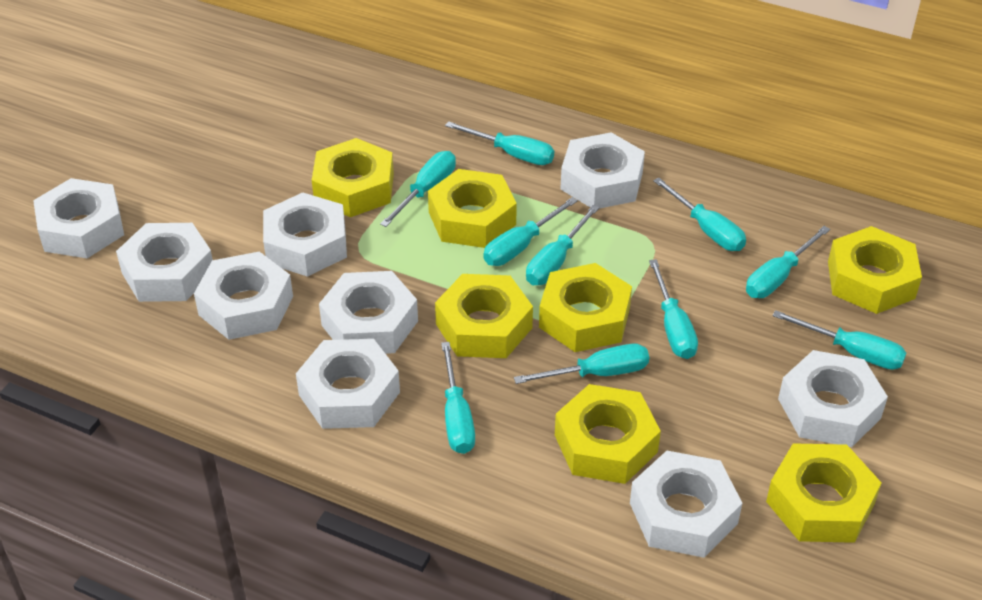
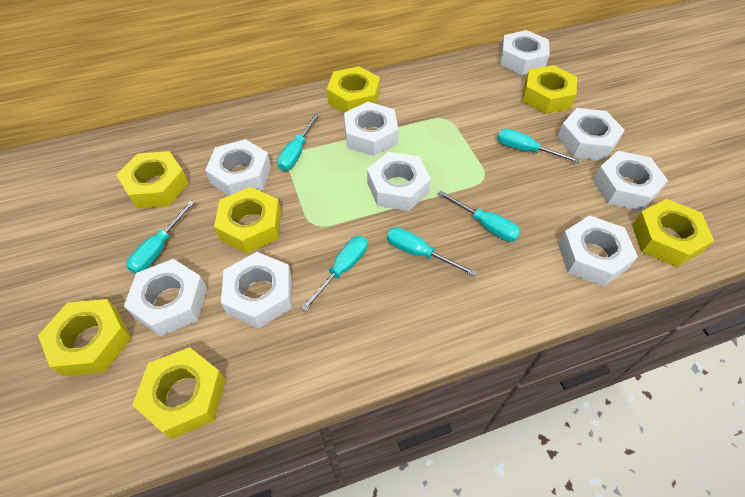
turquoise screwdriver: 10 -> 6

